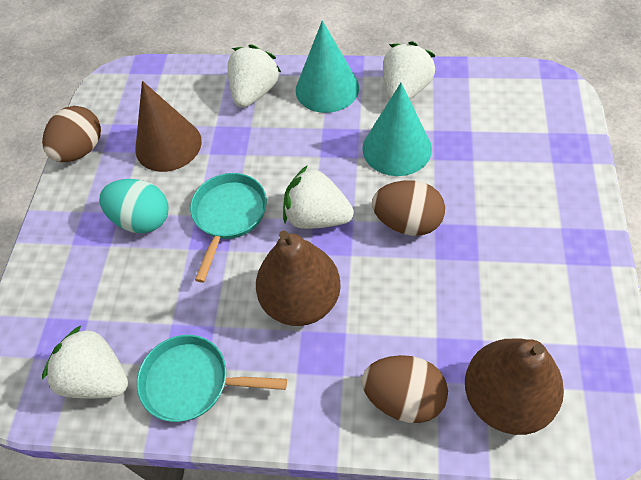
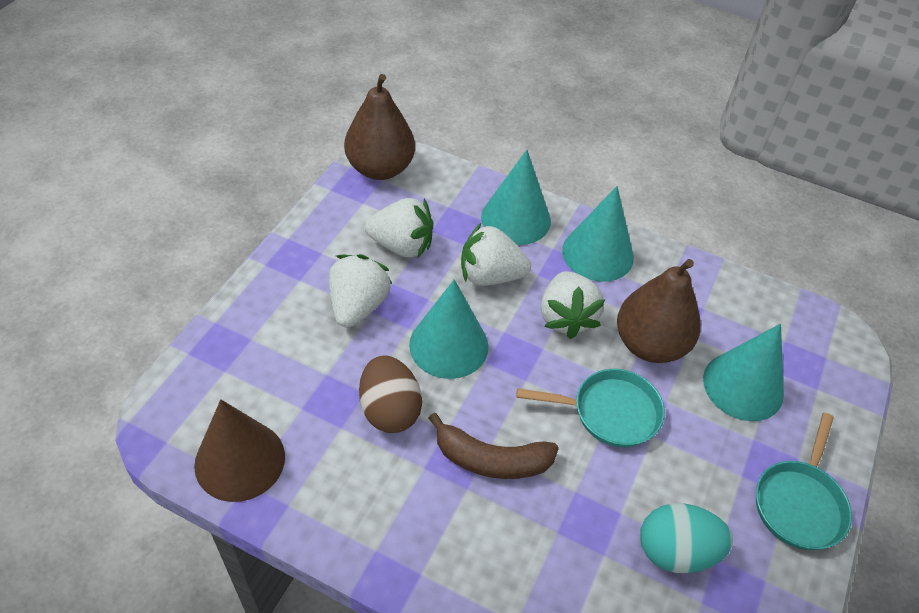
brown banana: 0 -> 1
brown egg: 3 -> 1
turquoise cone: 2 -> 4

